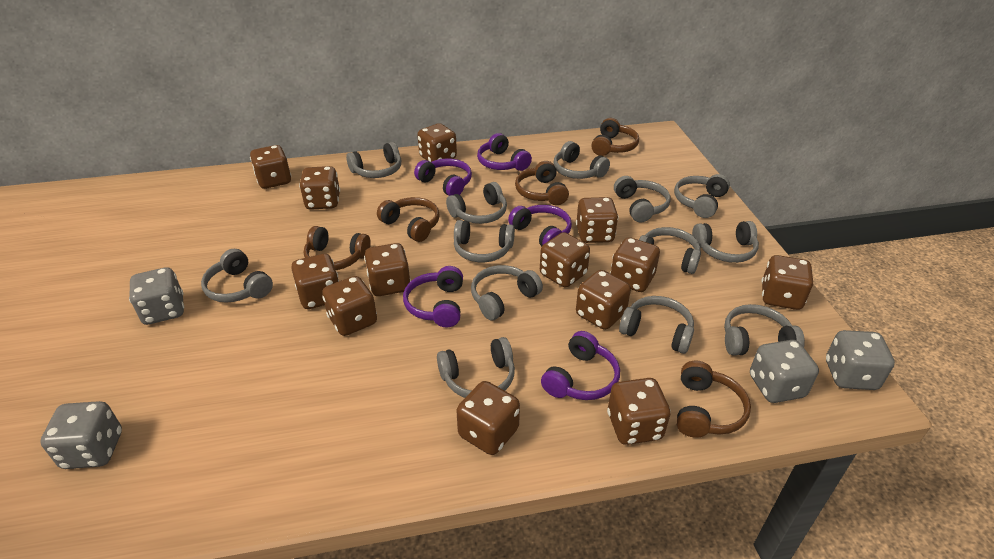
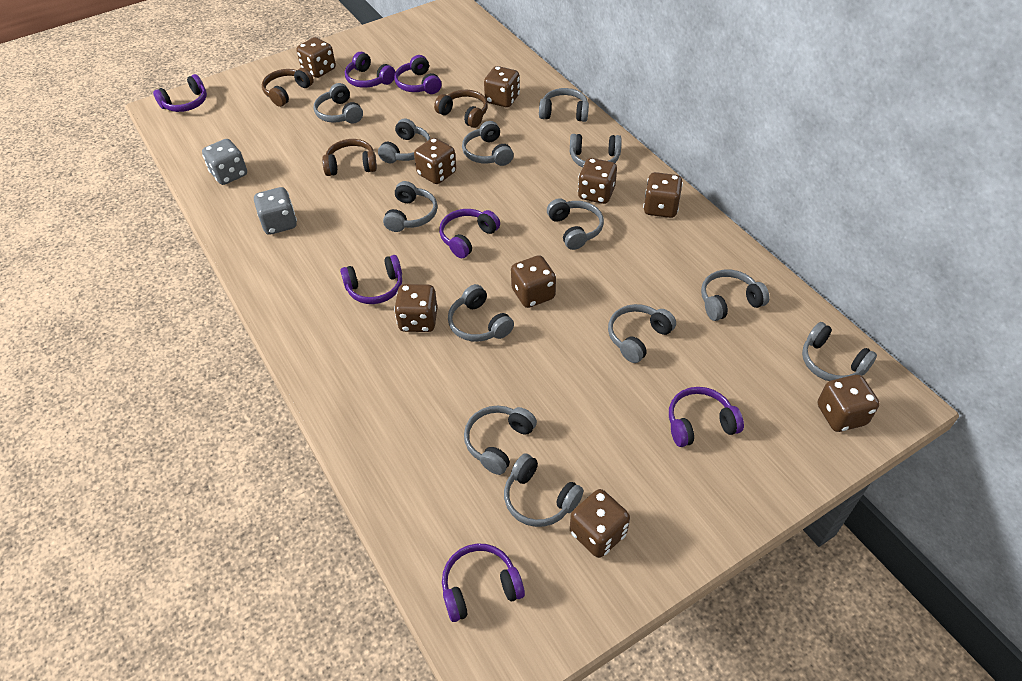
brown dice: 13 -> 9
brown headphones: 5 -> 3
grey dice: 4 -> 2
purple headphones: 5 -> 7

